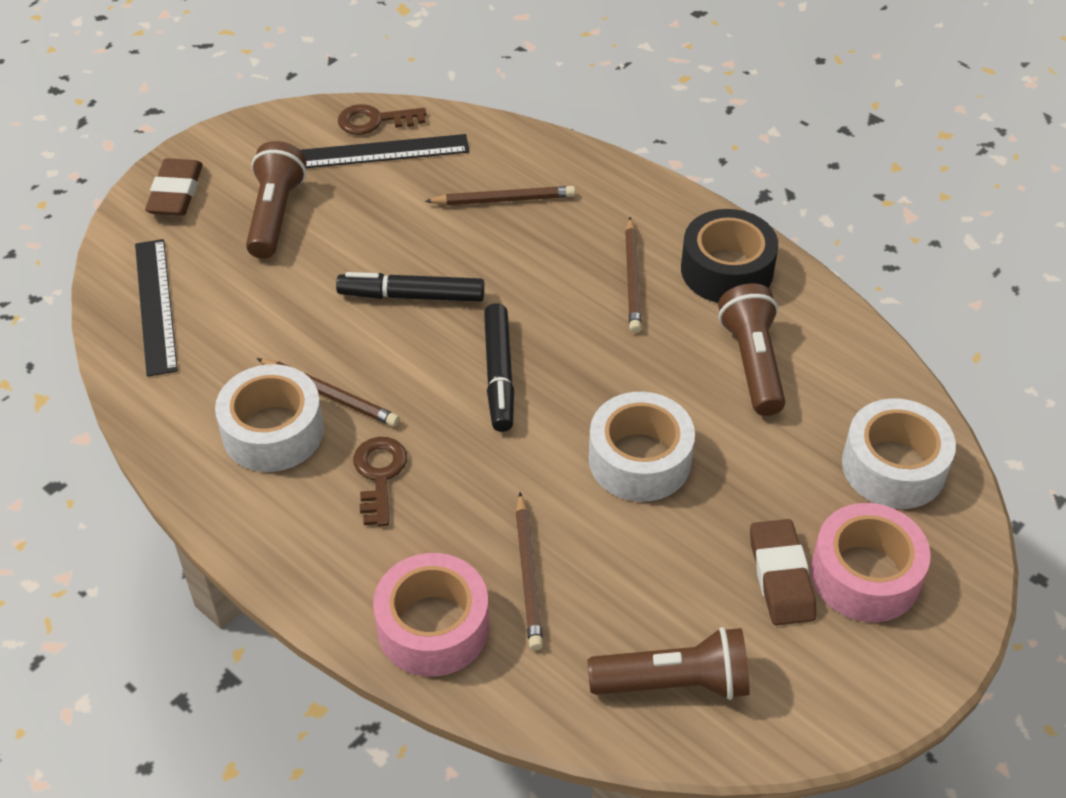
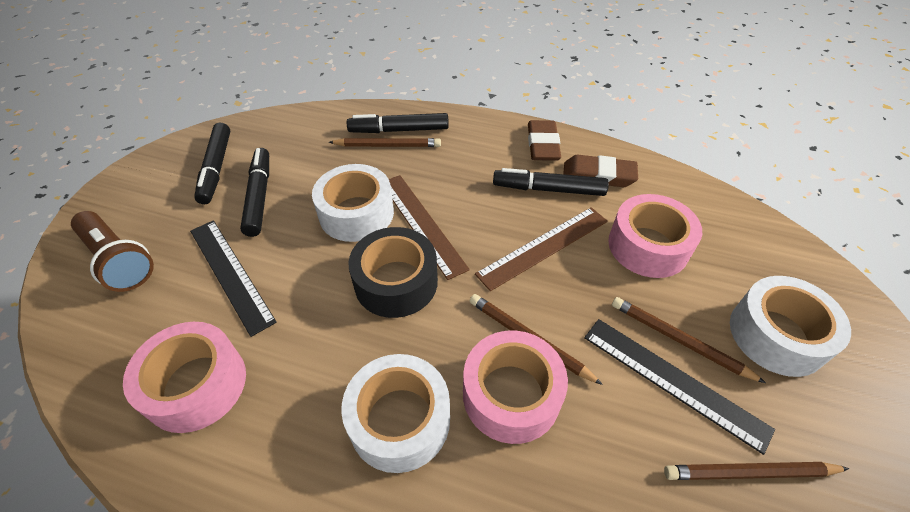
black marker: 2 -> 4
brown flashlight: 3 -> 1
brown key: 2 -> 0
brown ruler: 0 -> 2
pink tape: 2 -> 3

